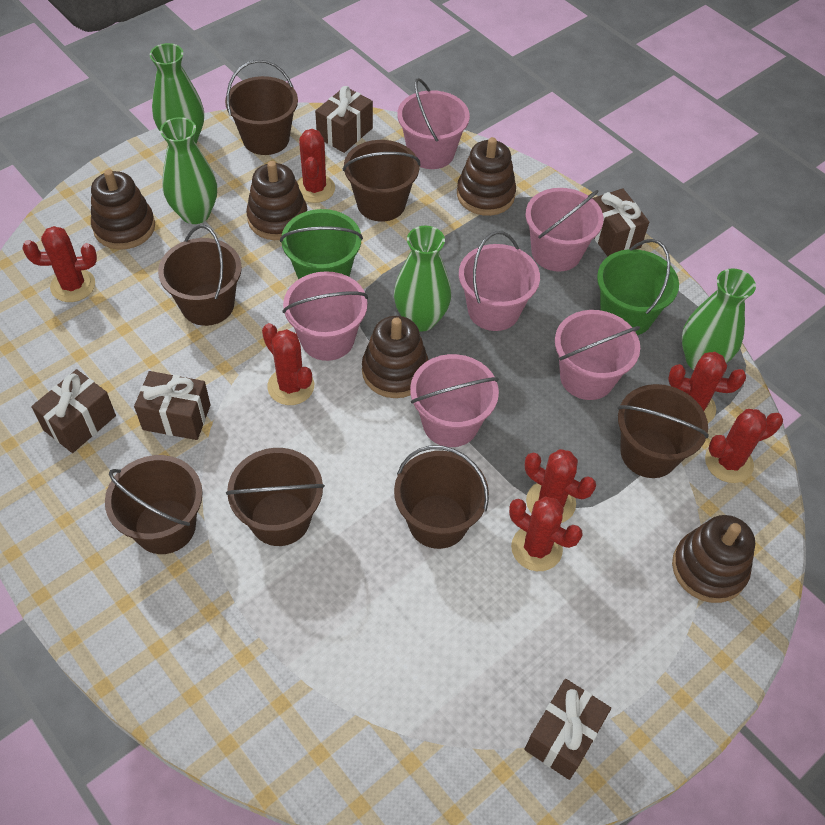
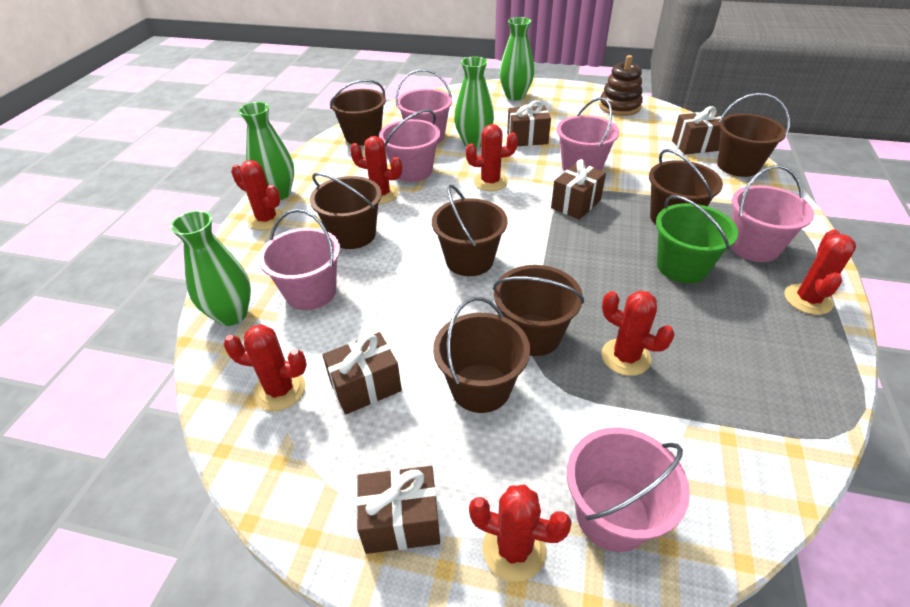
brown stacking toy: 5 -> 1
green bucket: 2 -> 1

